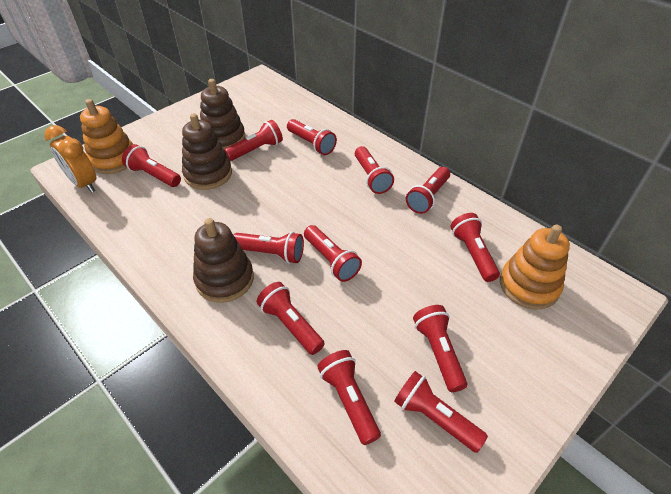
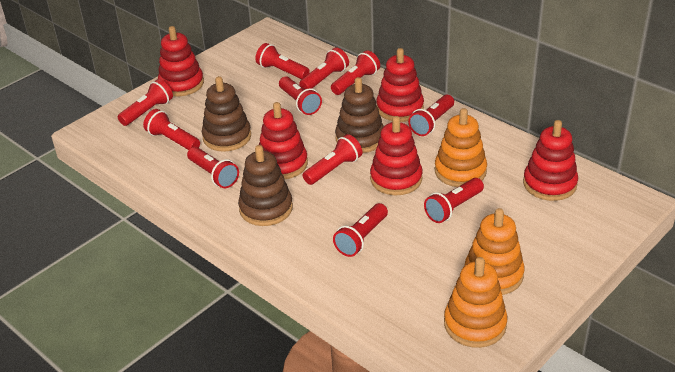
orange clock: 1 -> 0
orange stacking toy: 2 -> 3
red flashlight: 12 -> 11
red stacking toy: 0 -> 5

